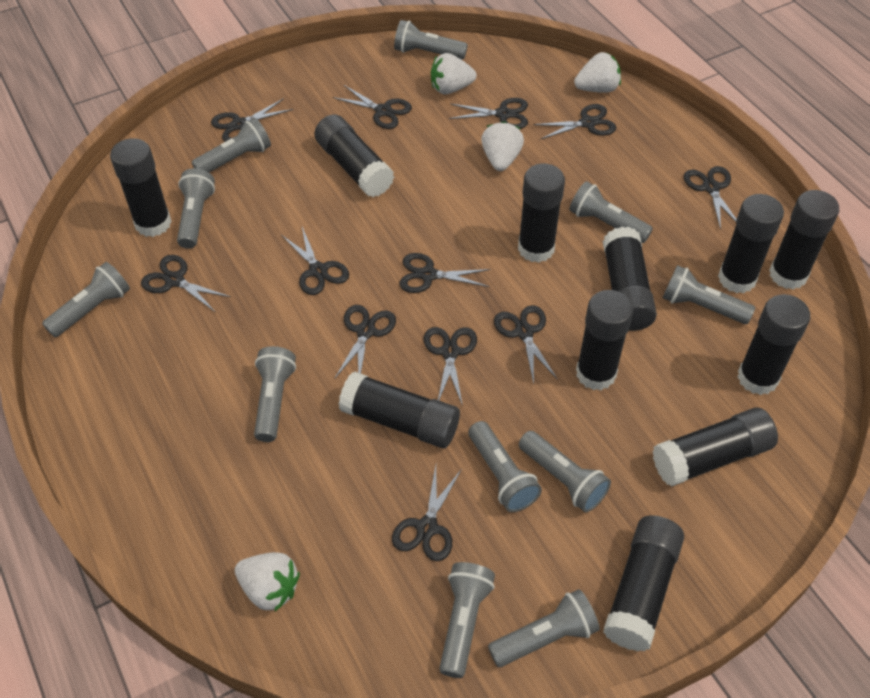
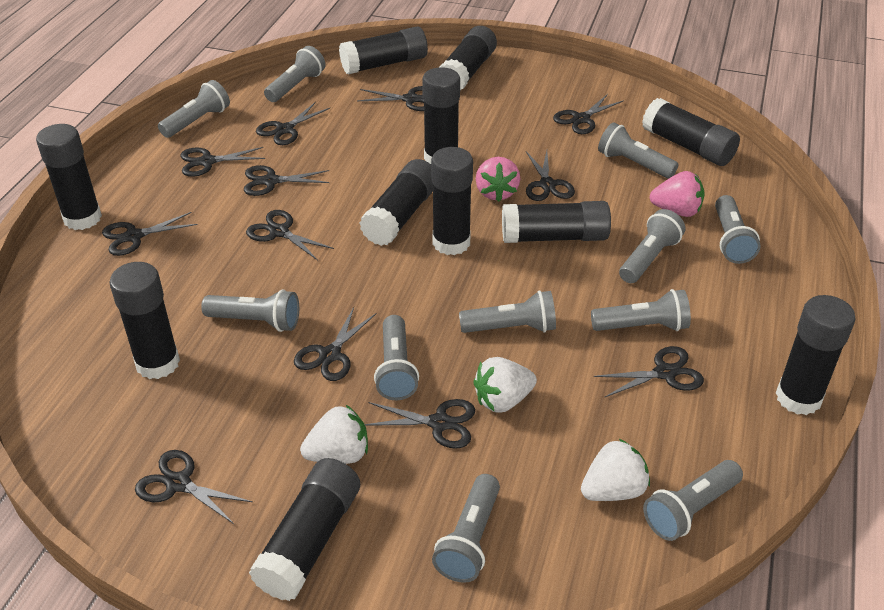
pink strawberry: 0 -> 2
white strawberry: 4 -> 3

